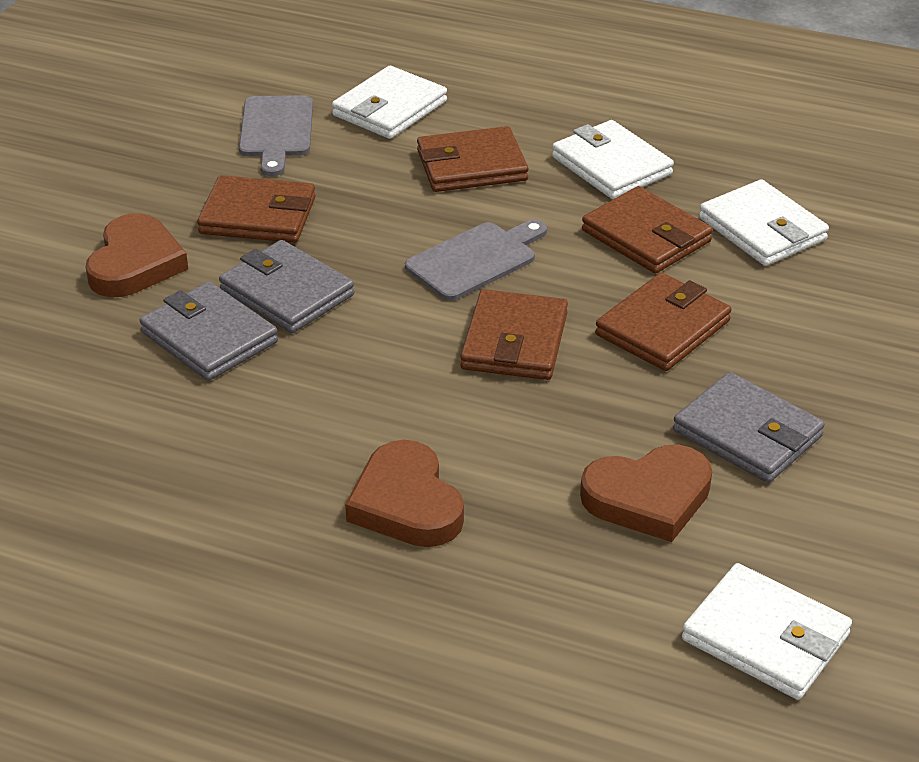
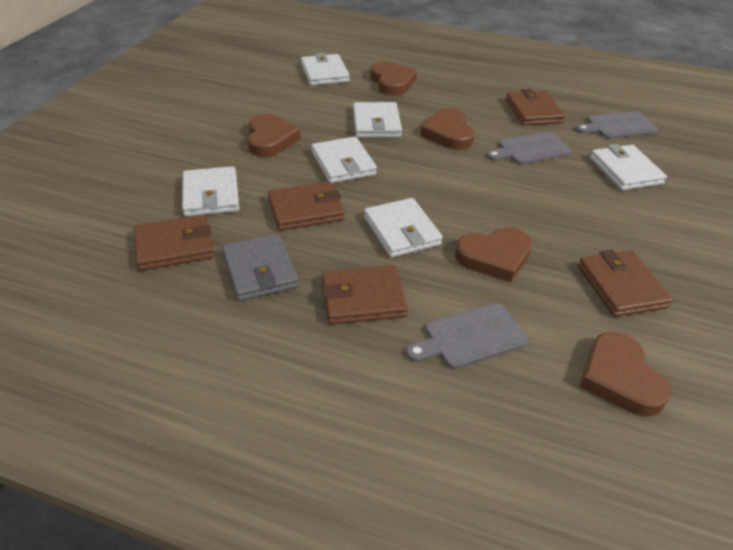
brown heart: 3 -> 5
grey cutting board: 2 -> 3
grey wallet: 3 -> 1
white wallet: 4 -> 6

